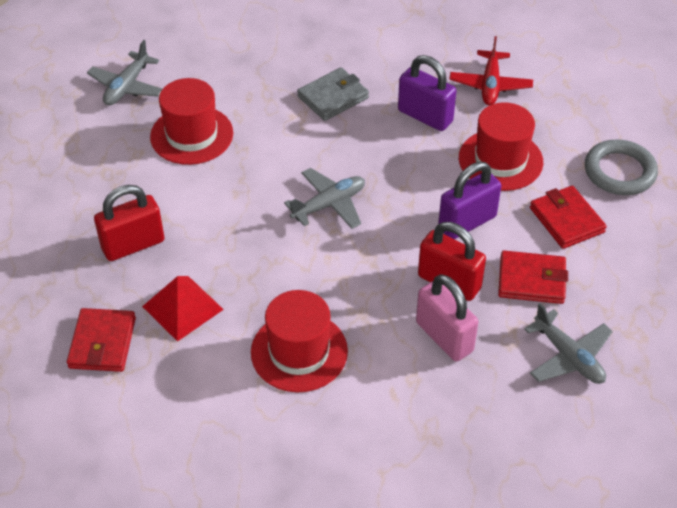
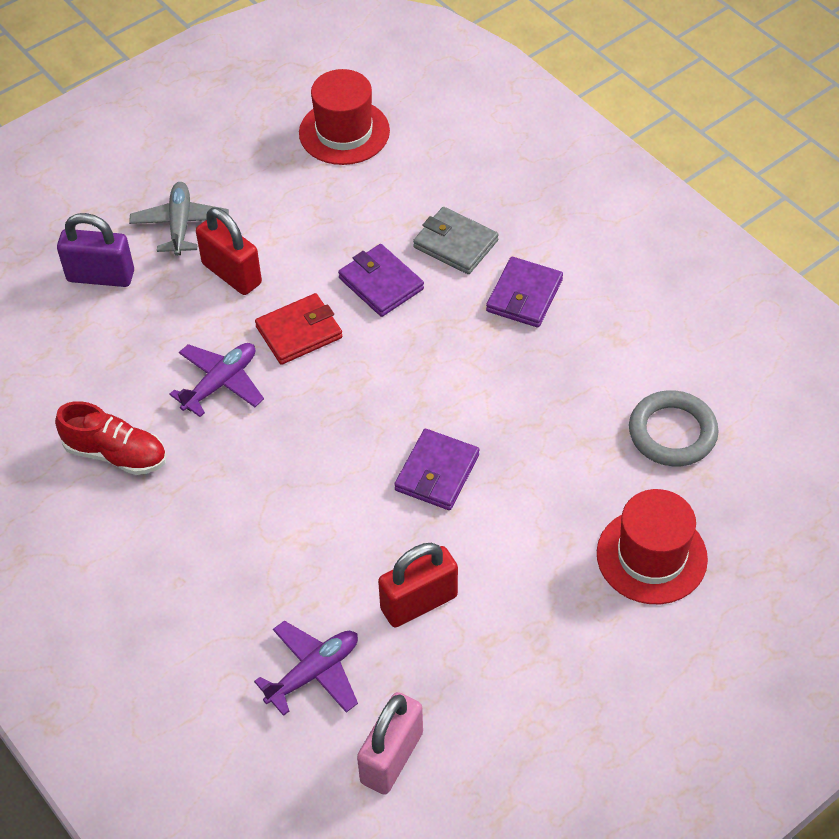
grey plane: 3 -> 1
purple padlock: 2 -> 1
purple plane: 0 -> 2
purple wallet: 0 -> 3
red hat: 3 -> 2
red plane: 1 -> 0
red pyramid: 1 -> 0
red shoe: 0 -> 1
red wallet: 3 -> 1

